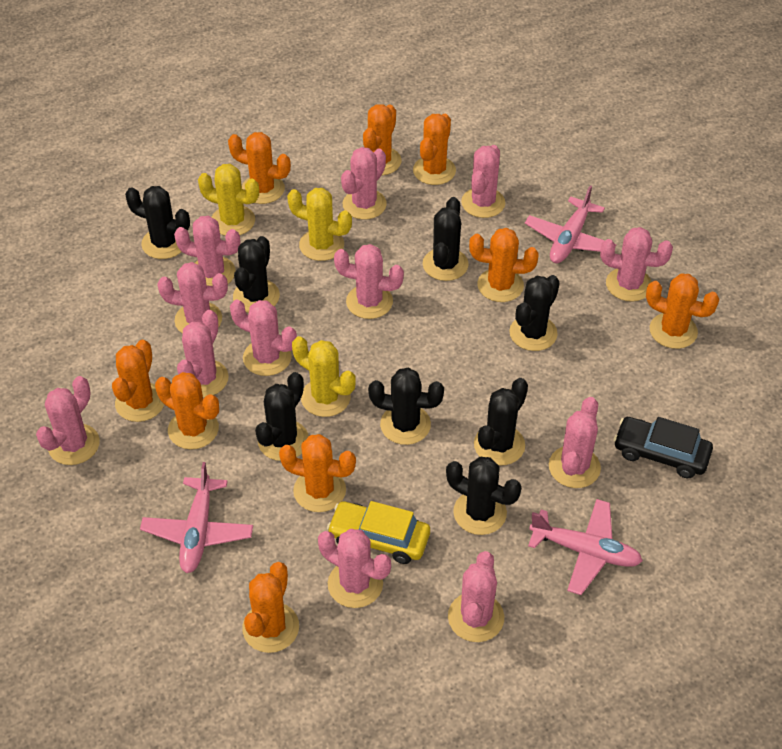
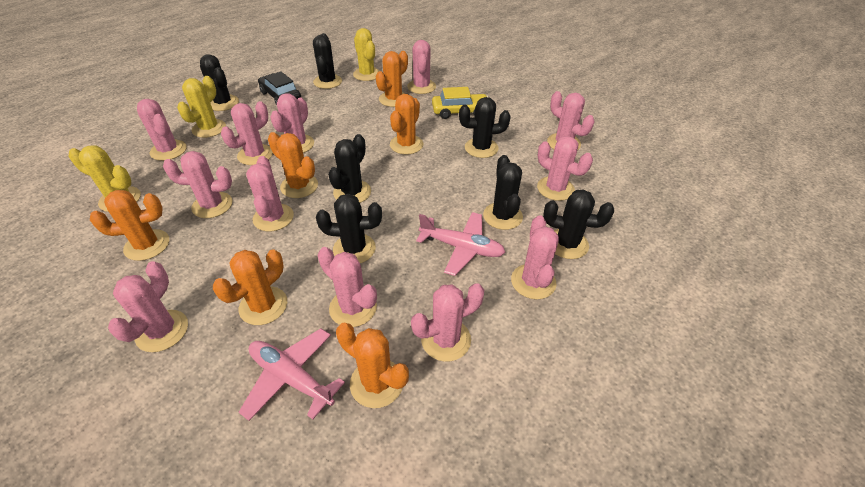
black cactus: 8 -> 7
orange cactus: 9 -> 6
pink plane: 3 -> 2

